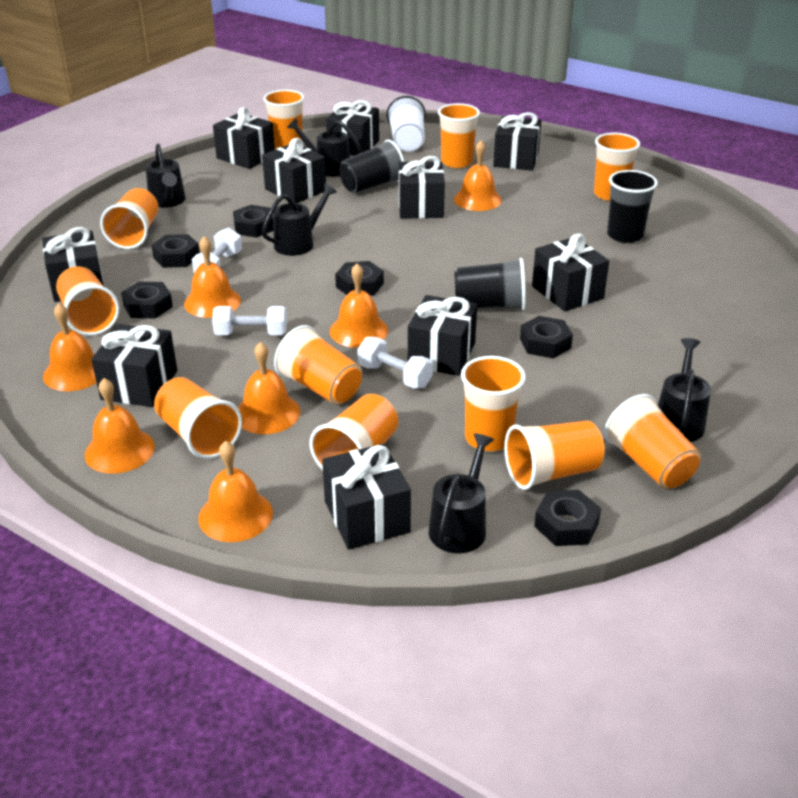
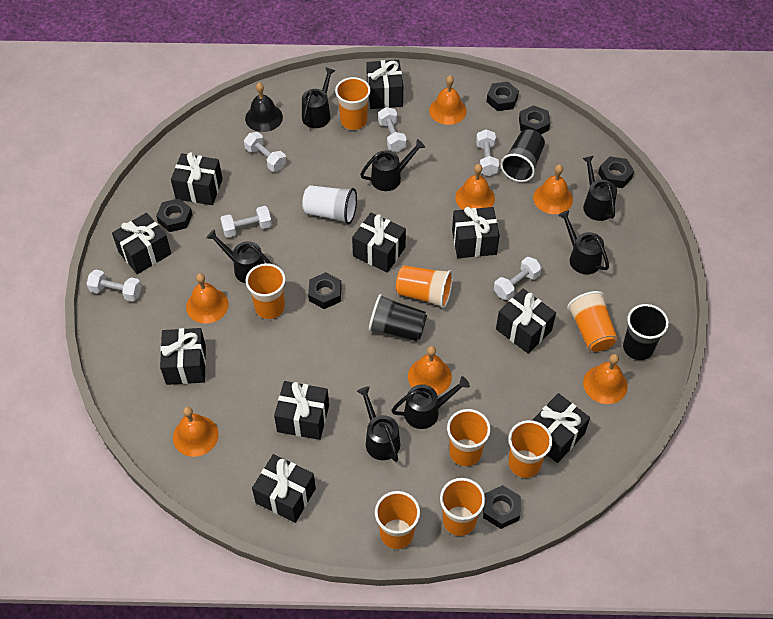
black bell: 0 -> 1
black watering can: 5 -> 7
orange cup: 11 -> 8
white dumbbell: 3 -> 6

